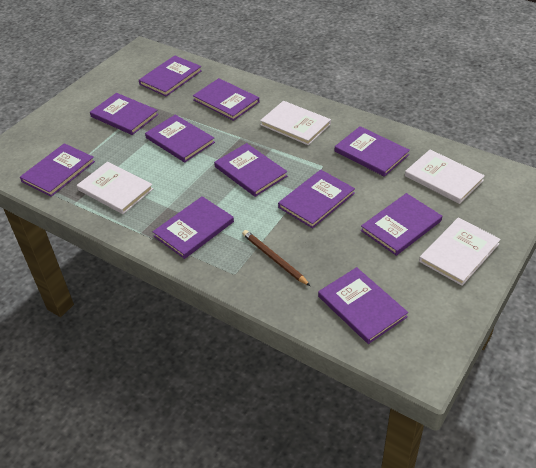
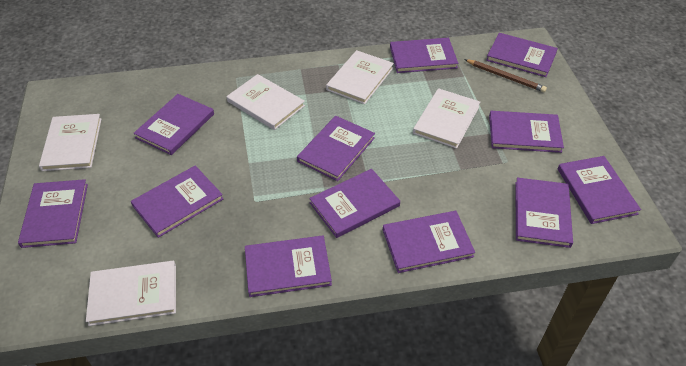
purple book: 11 -> 12
white book: 4 -> 5

